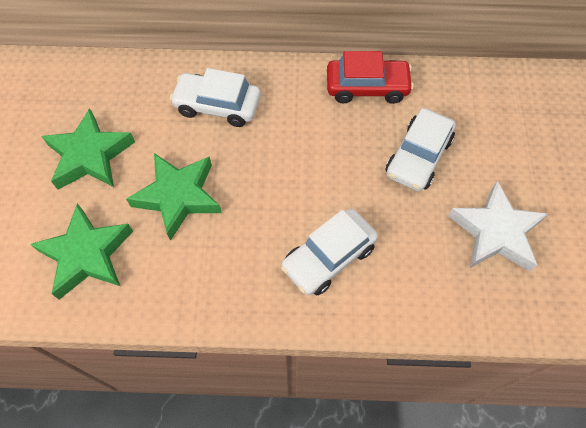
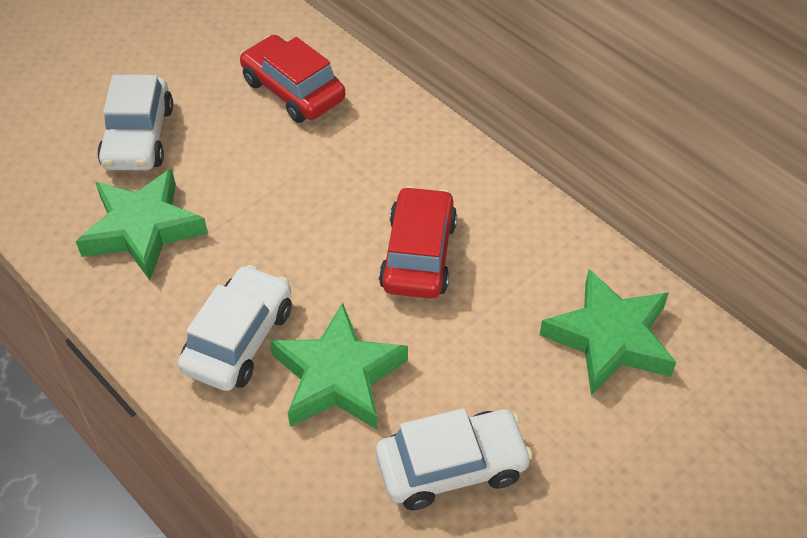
red car: 1 -> 2
white star: 1 -> 0

